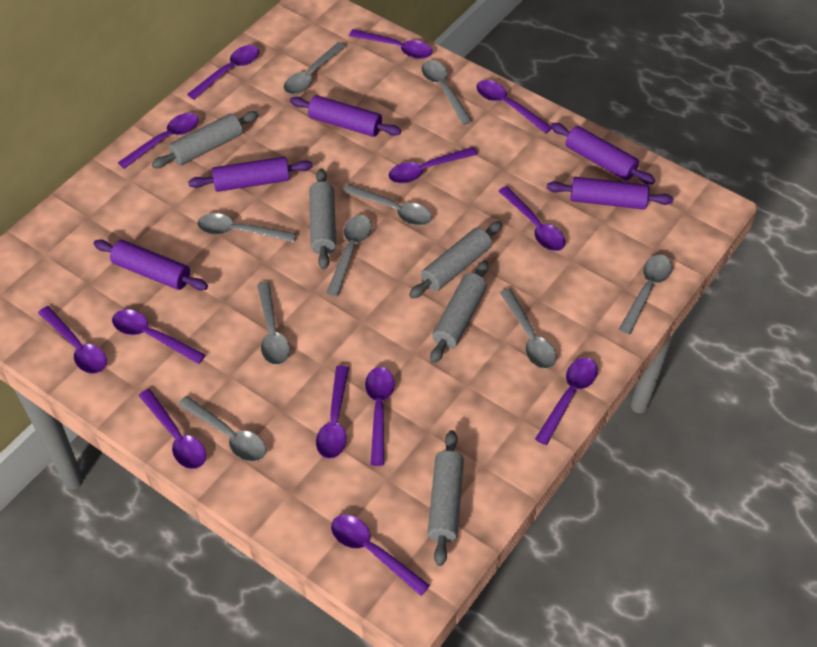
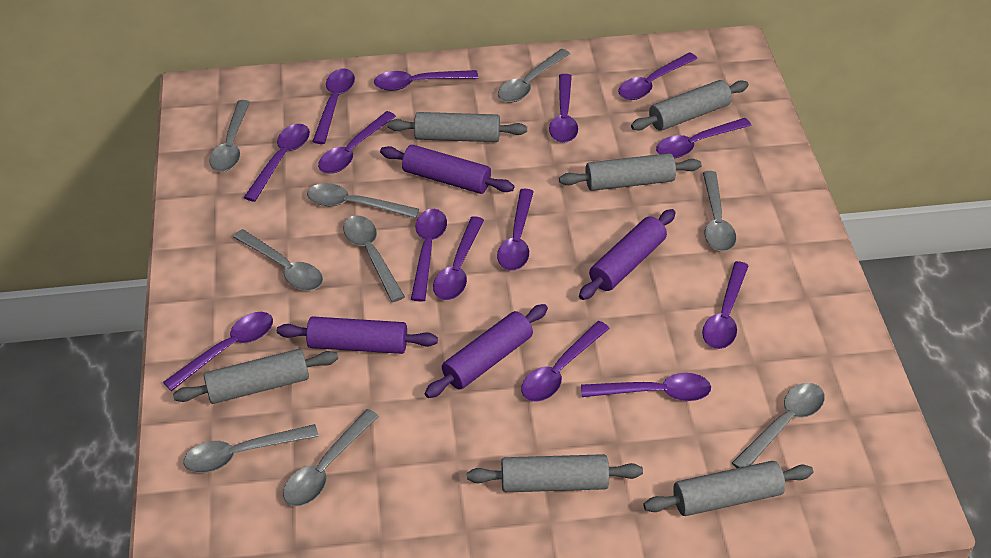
grey rolling pin: 5 -> 6
purple rolling pin: 5 -> 4
purple spoon: 13 -> 14

